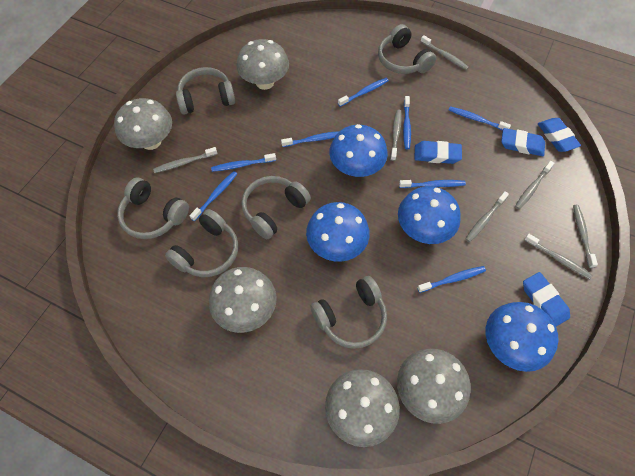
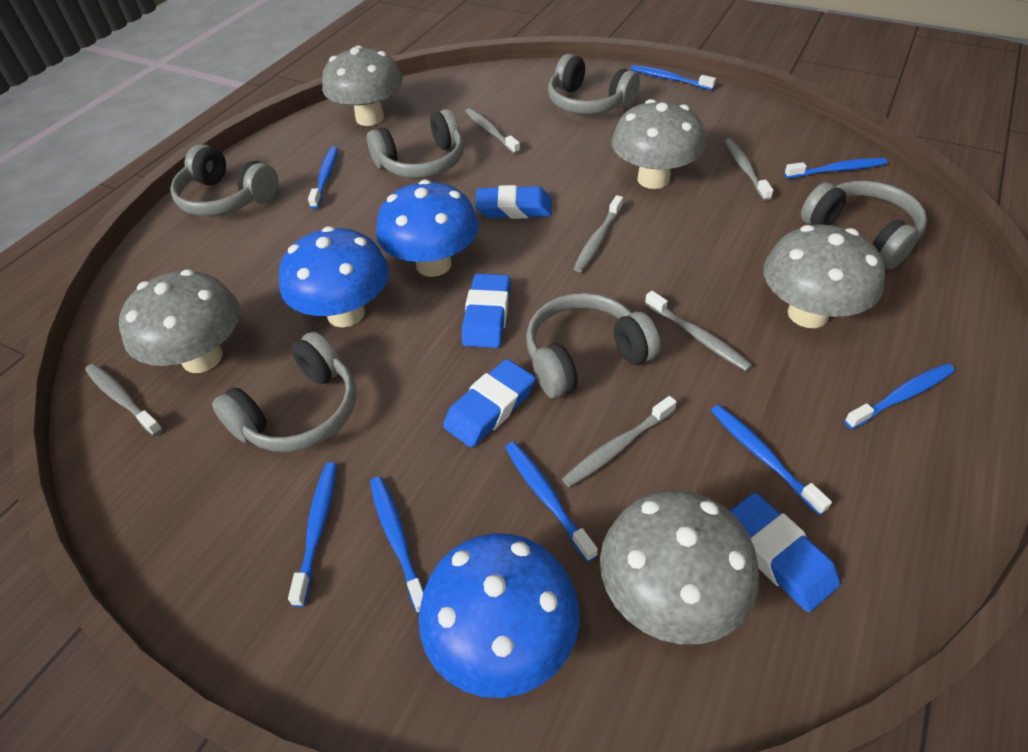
blue mushroom: 4 -> 3
grey toothbrush: 7 -> 6

